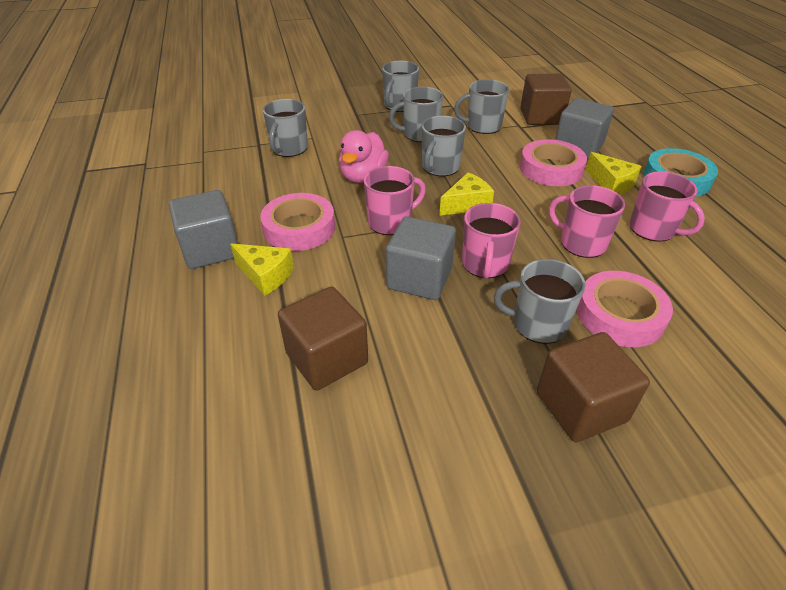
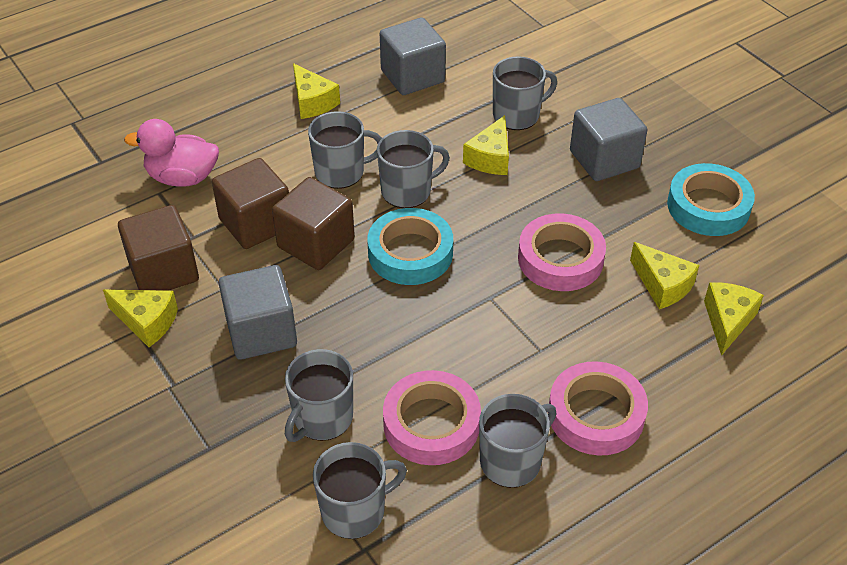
pink mug: 4 -> 0
turquoise tape: 1 -> 2
yellow cheese: 3 -> 5

